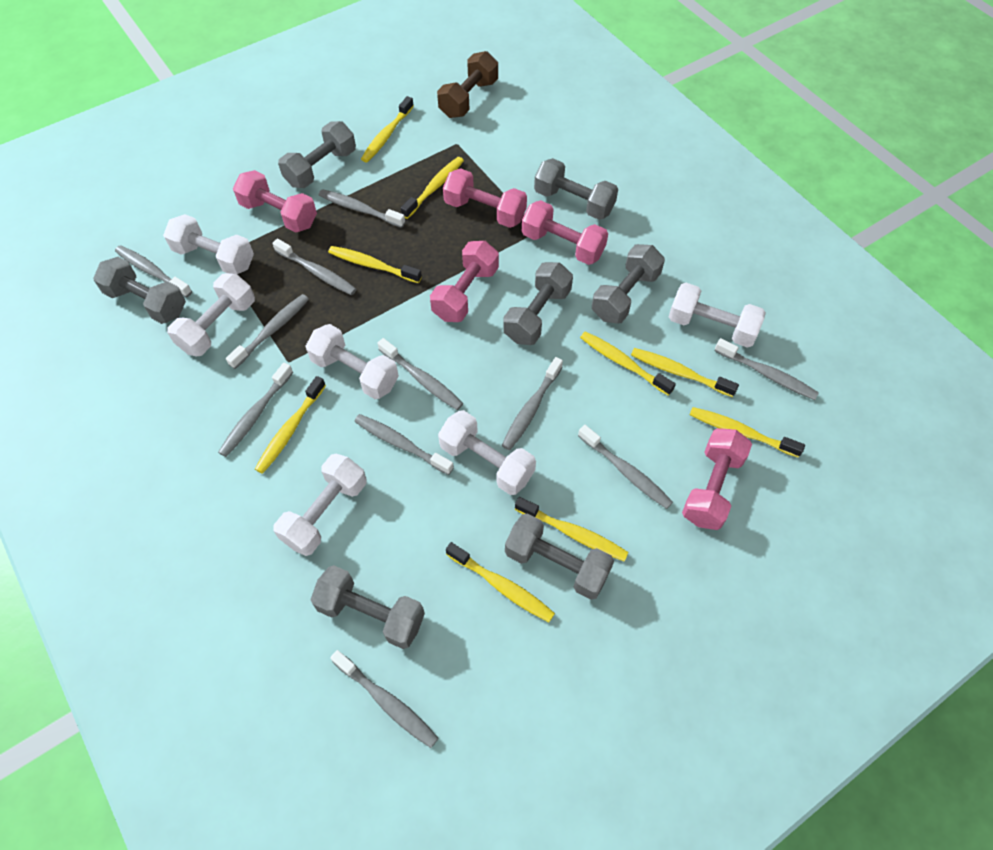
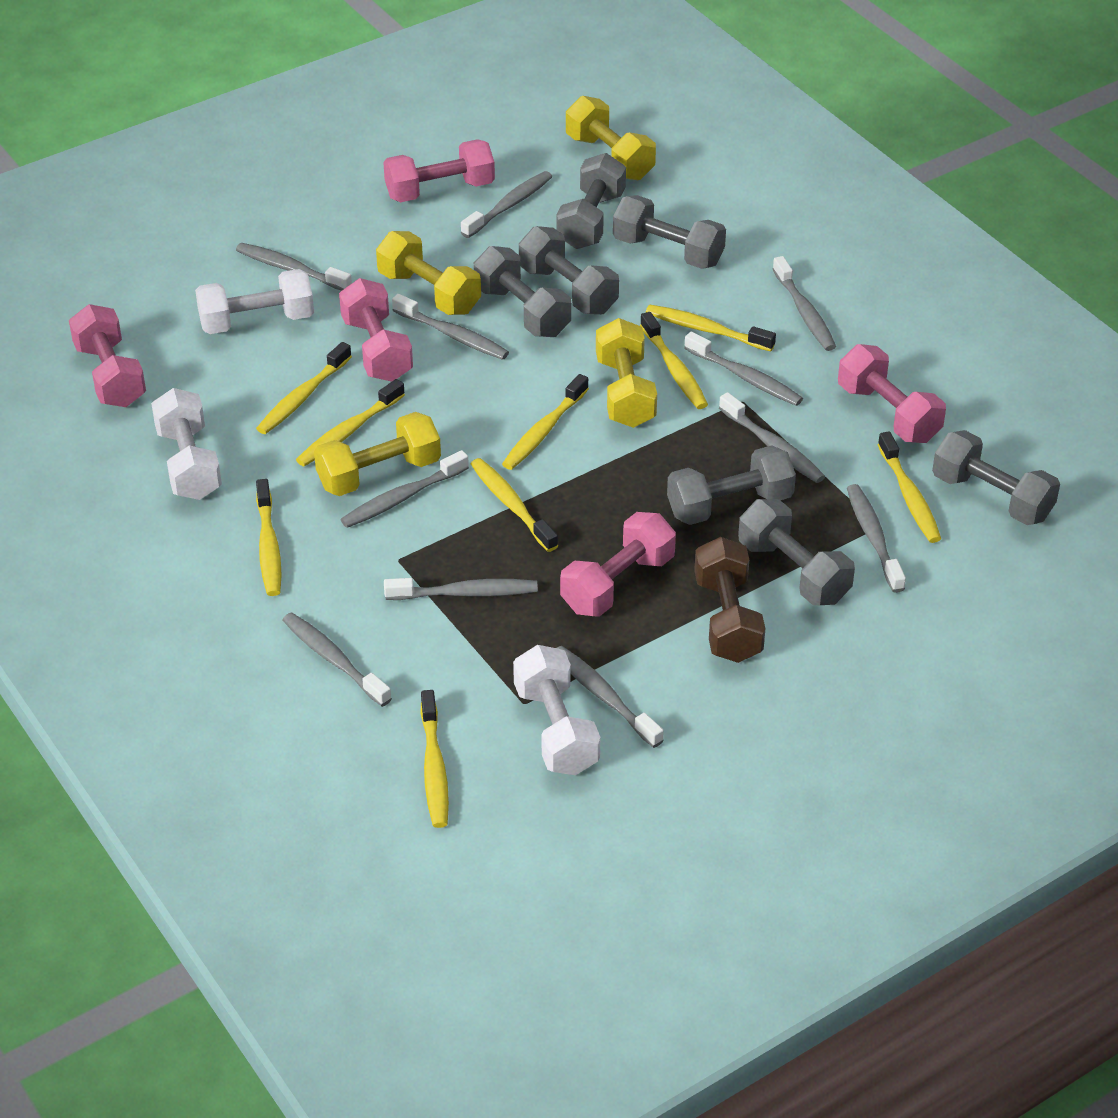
white dumbbell: 6 -> 3
yellow dumbbell: 0 -> 4

